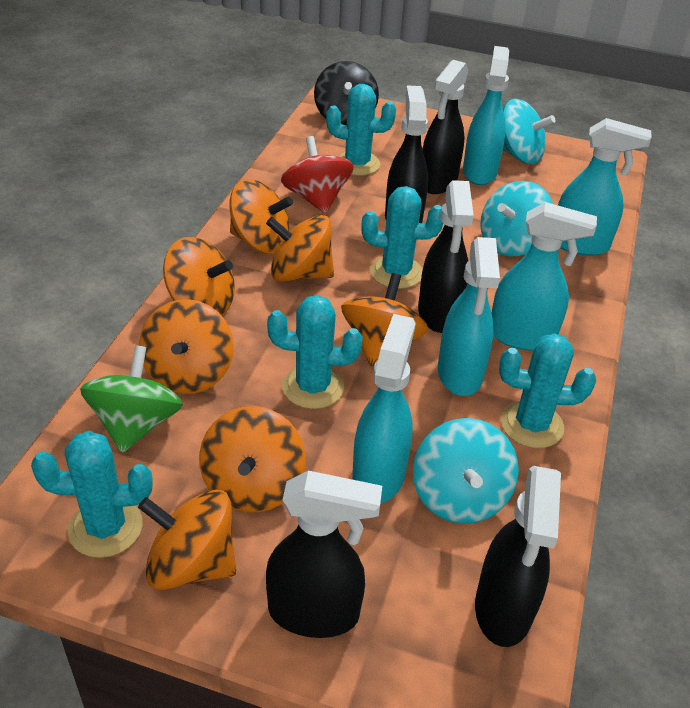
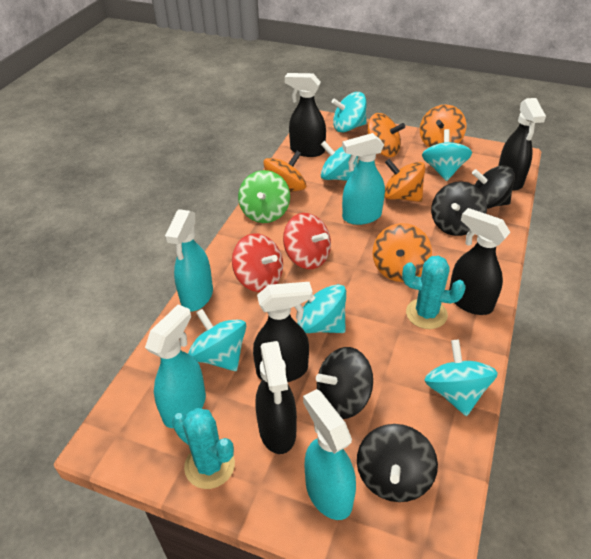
black spinning top: 1 -> 4
orange spinning top: 7 -> 5
red spinning top: 1 -> 2
turquoise cactus: 5 -> 2
turquoise spinning top: 3 -> 6
turquoise spray bottle: 5 -> 4

